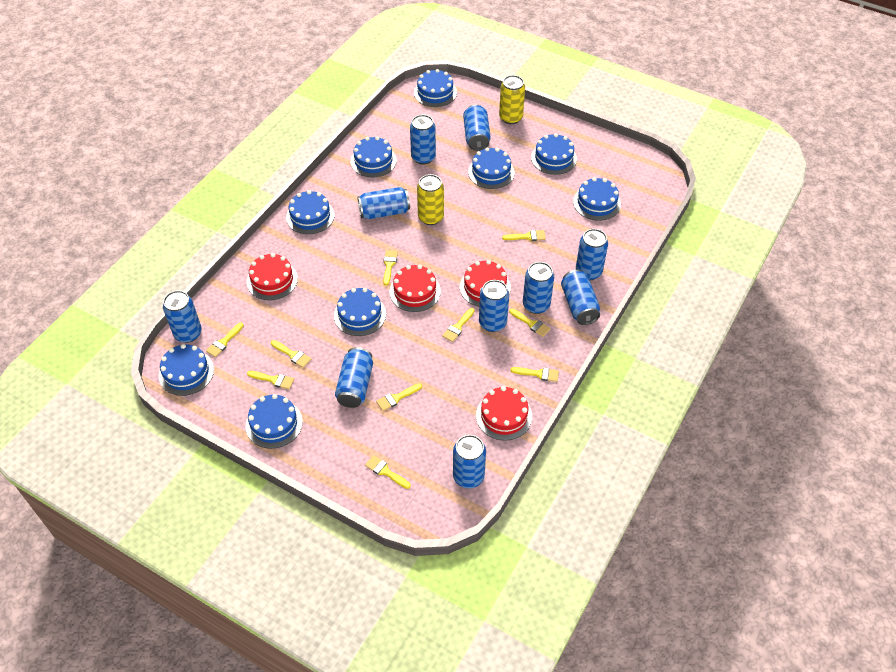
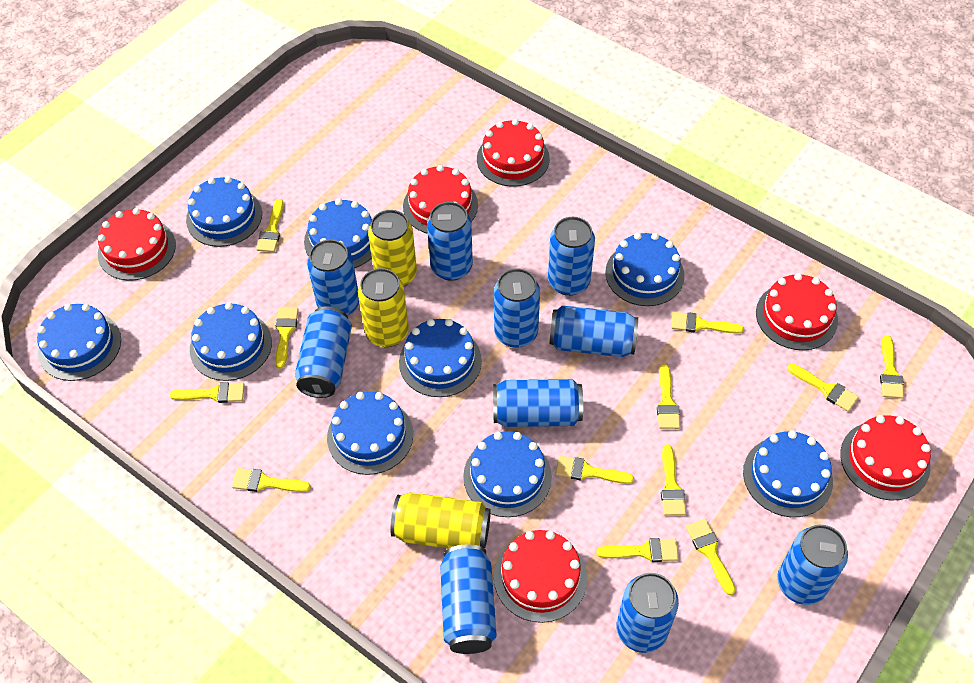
red cake: 4 -> 6
yellow brush: 10 -> 12
yellow can: 2 -> 3

